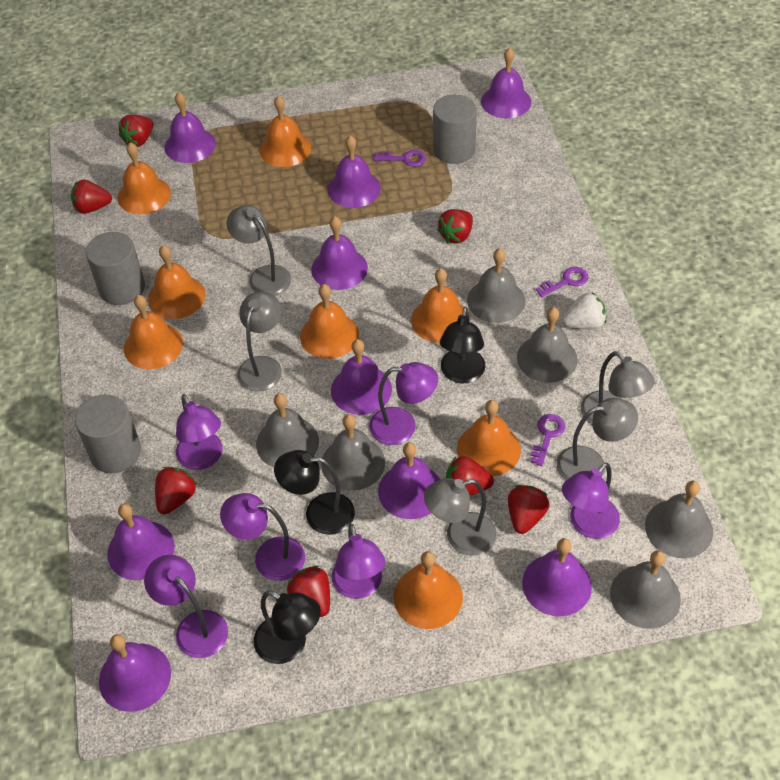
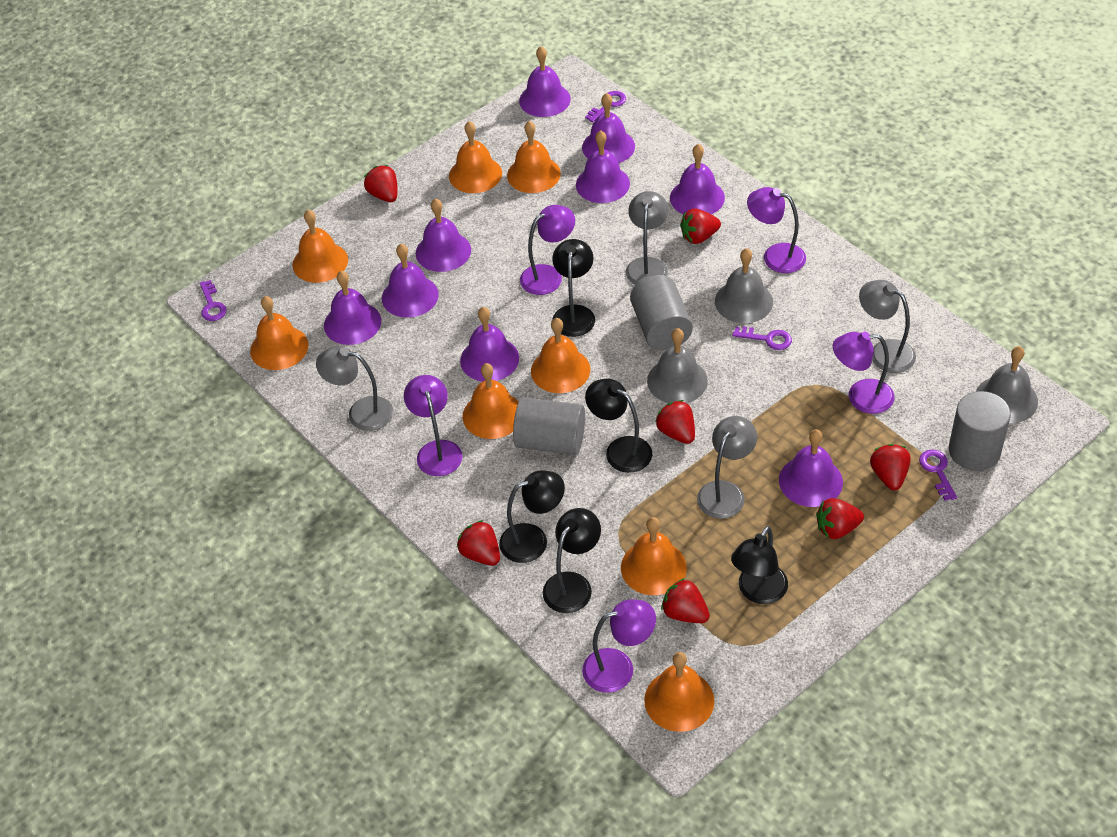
black lamp: 3 -> 5
grey bell: 6 -> 3
grey lamp: 5 -> 4
purple key: 3 -> 4
purple lamp: 6 -> 5
white strawberry: 1 -> 0

